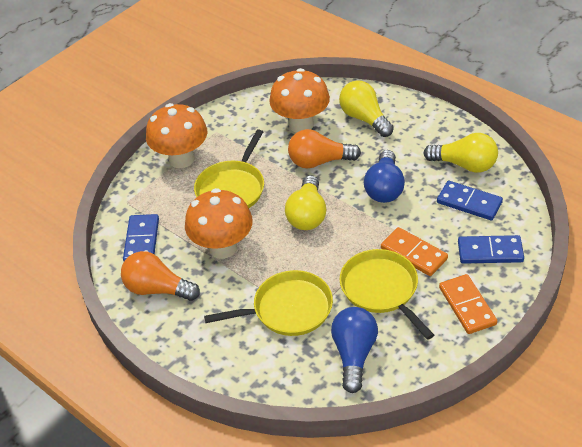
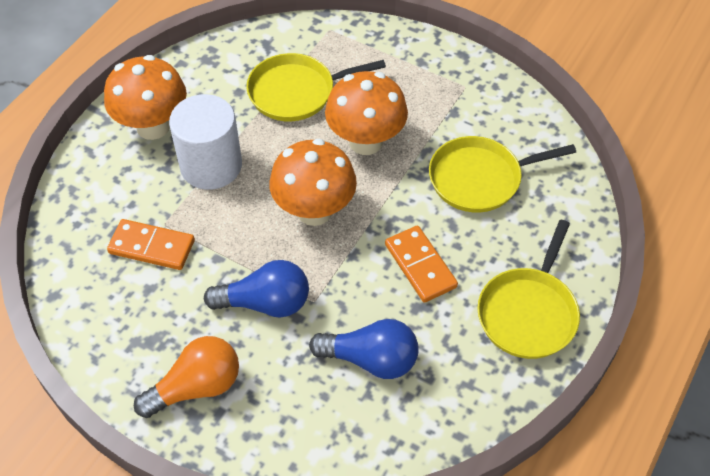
blue domino: 3 -> 0
orange light bulb: 2 -> 1
white cylinder: 0 -> 1
yellow light bulb: 3 -> 0

